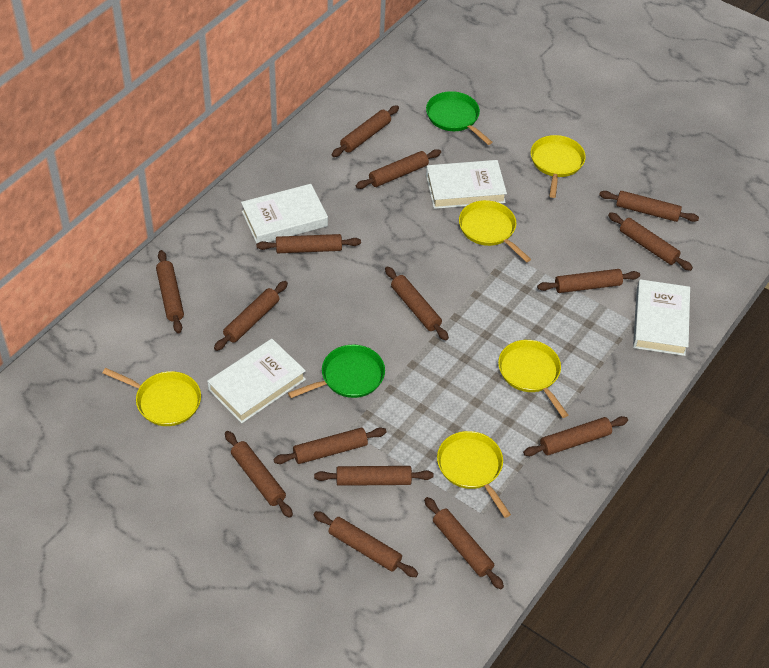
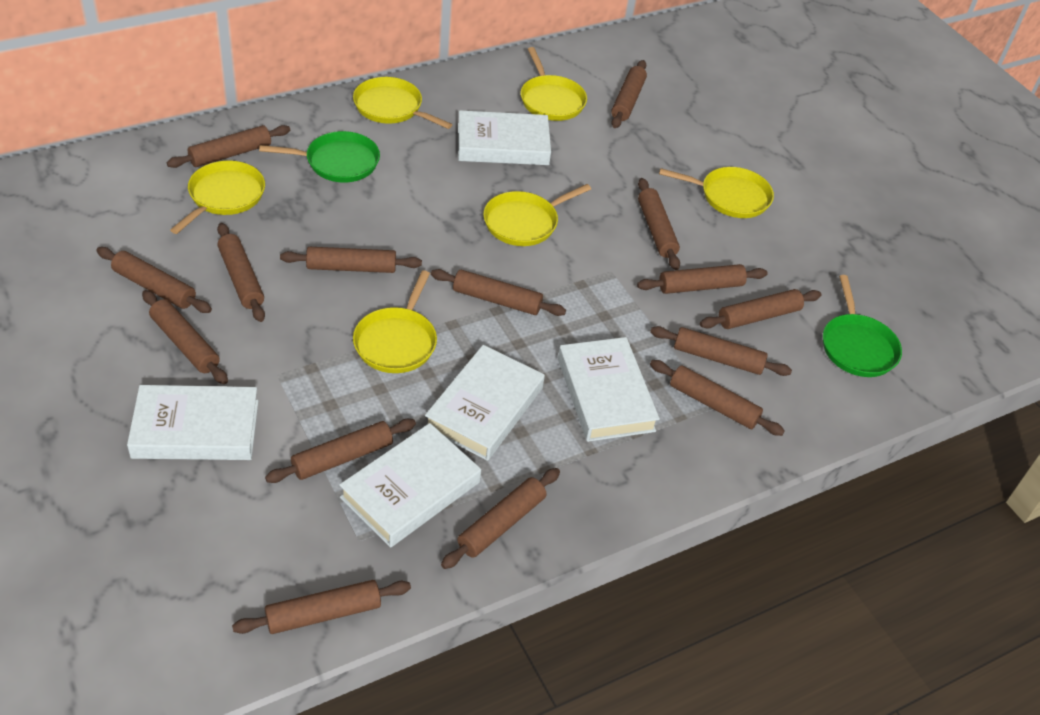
white book: 4 -> 5
yellow pan: 5 -> 6

